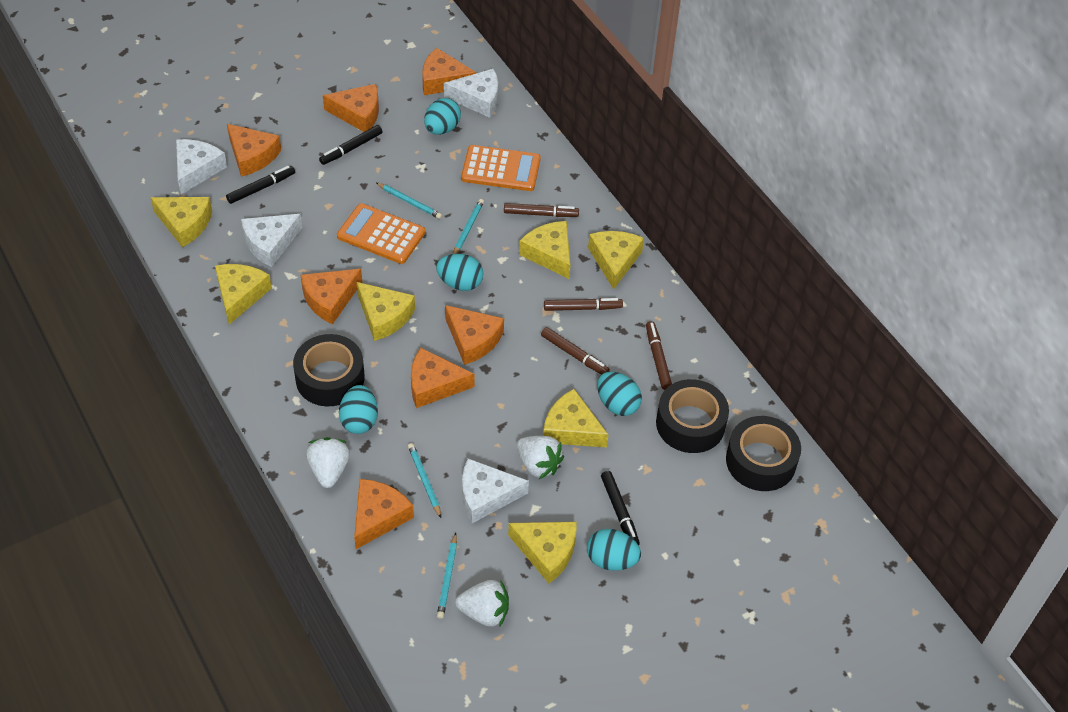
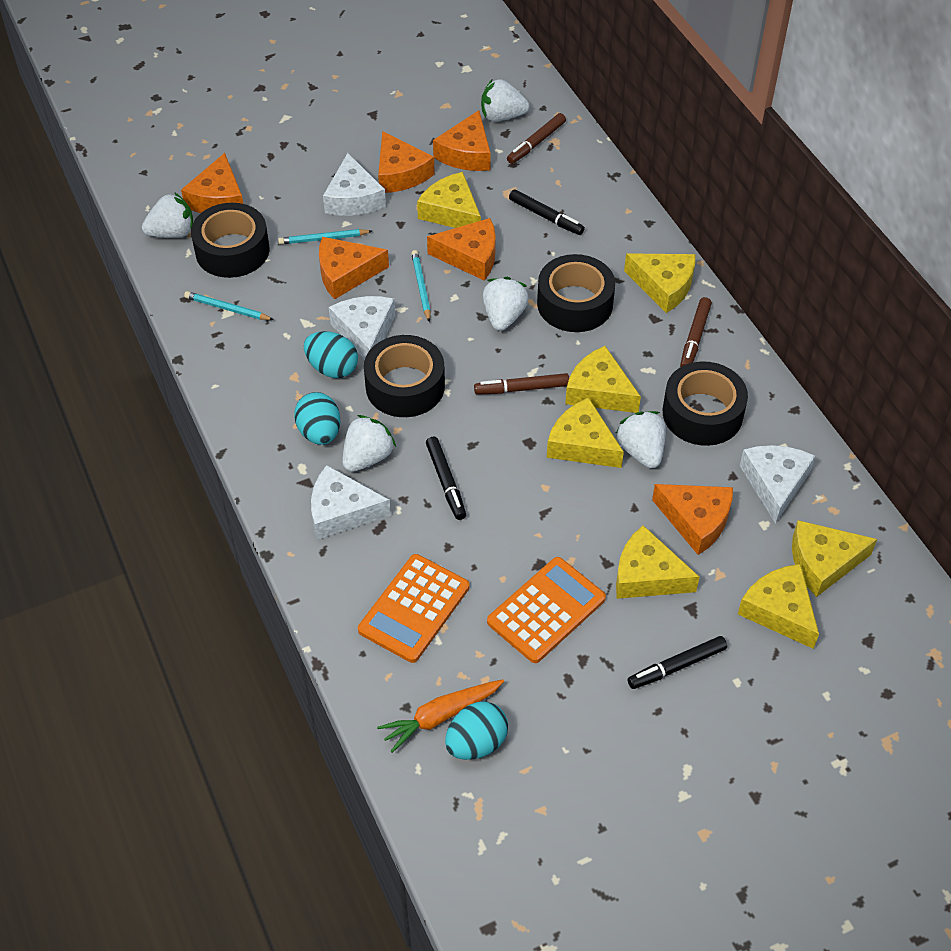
black tape: 3 -> 4
brown marker: 4 -> 3
orange carrot: 0 -> 1
orange cheese: 7 -> 6
turquoise egg: 5 -> 3
turquoise pencil: 4 -> 3
white strawberry: 3 -> 5

